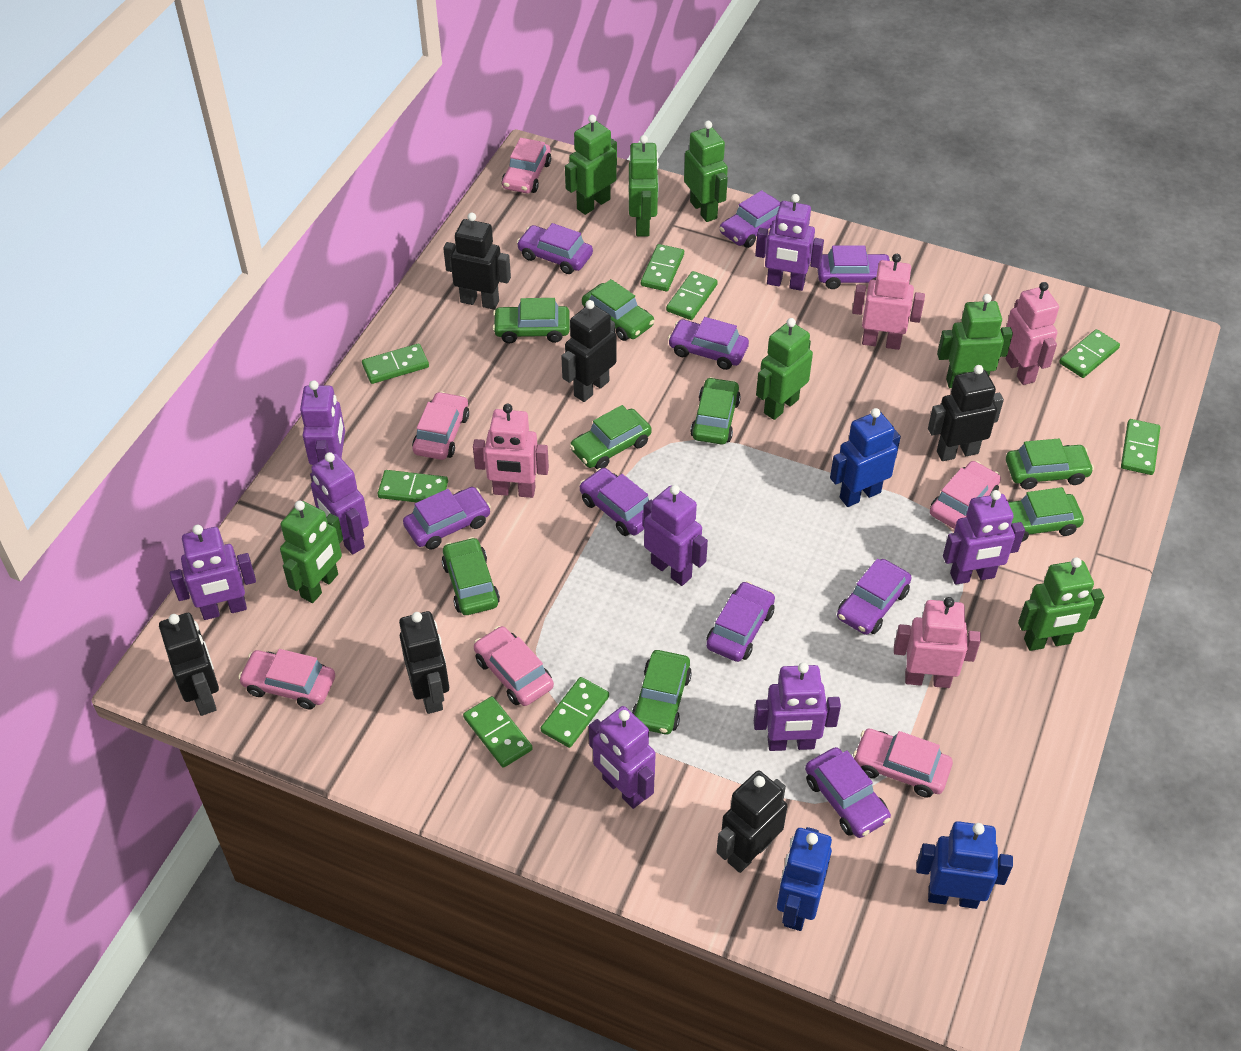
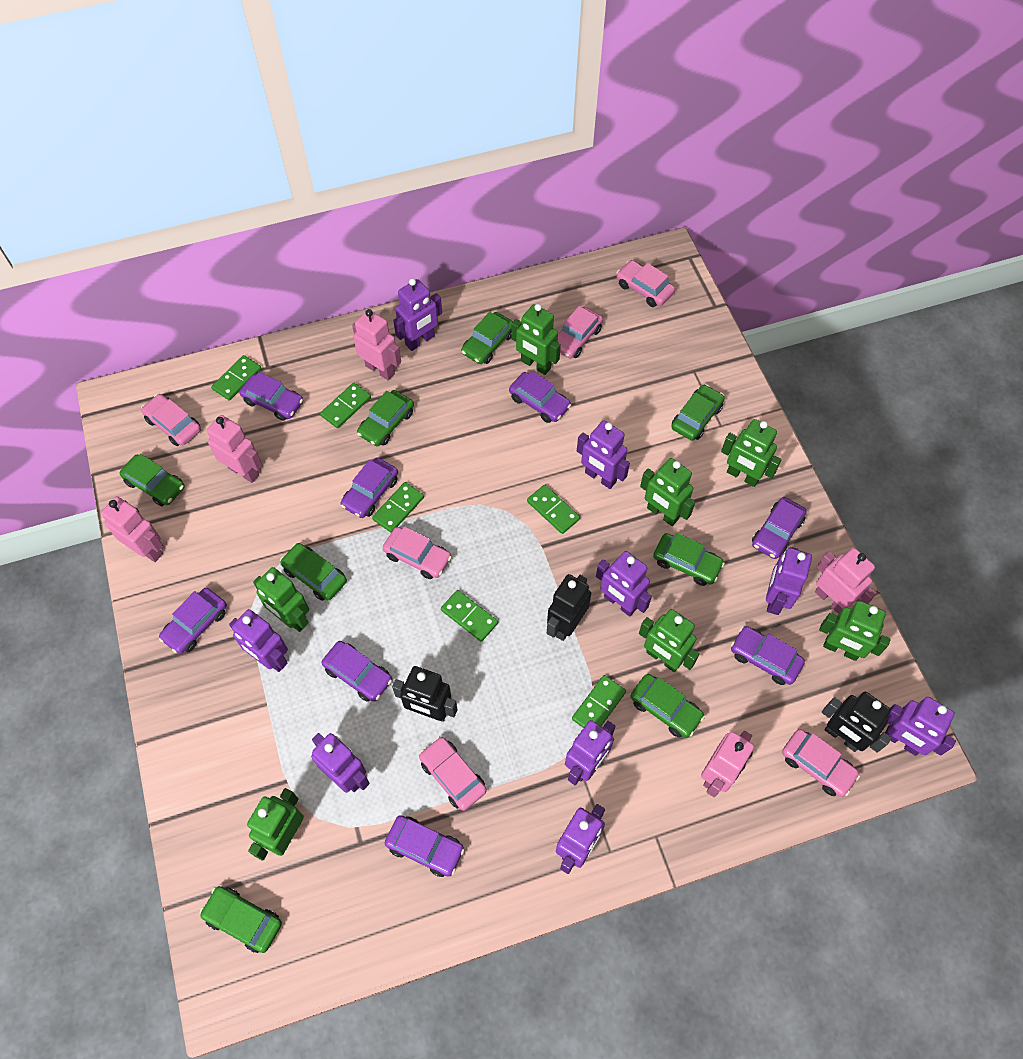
black robot: 6 -> 3
blue robot: 3 -> 0
green domino: 8 -> 6
pink robot: 4 -> 5
purple car: 9 -> 8
purple robot: 8 -> 9

